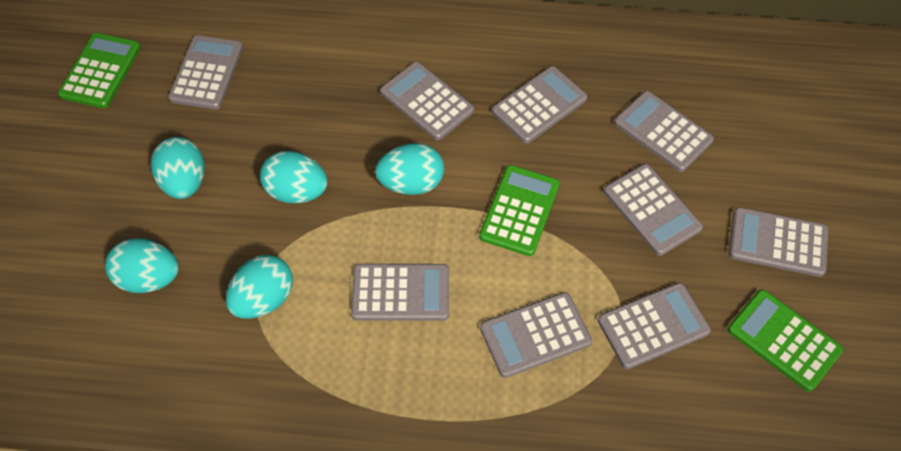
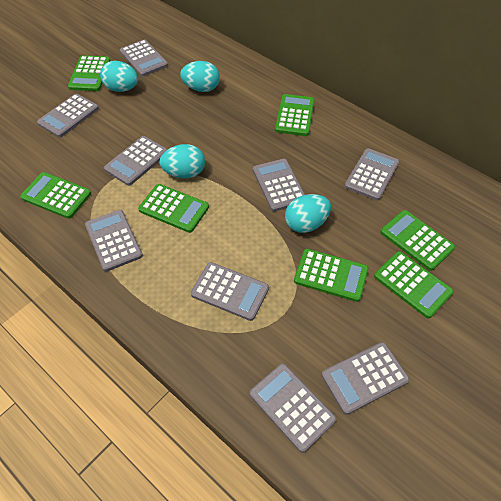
green calculator: 3 -> 7
turquoise egg: 5 -> 4

